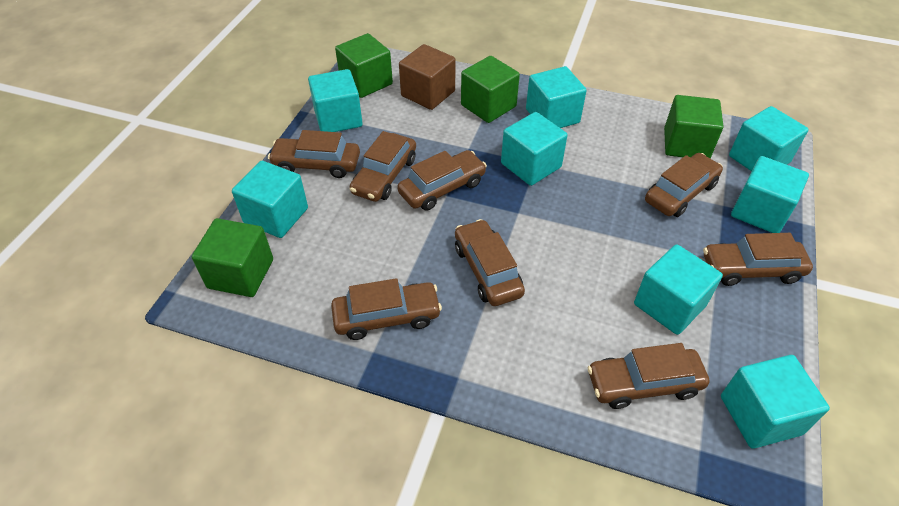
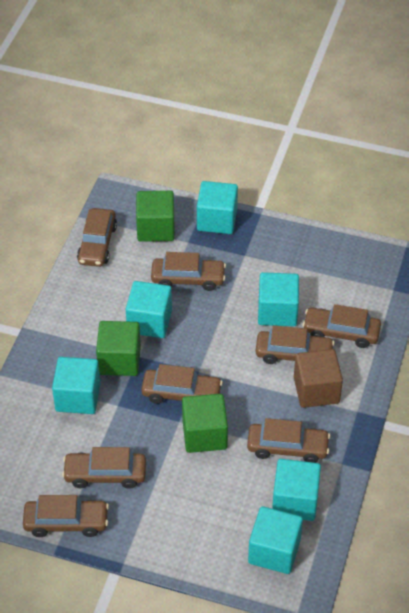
green cube: 4 -> 3
turquoise cube: 8 -> 6

